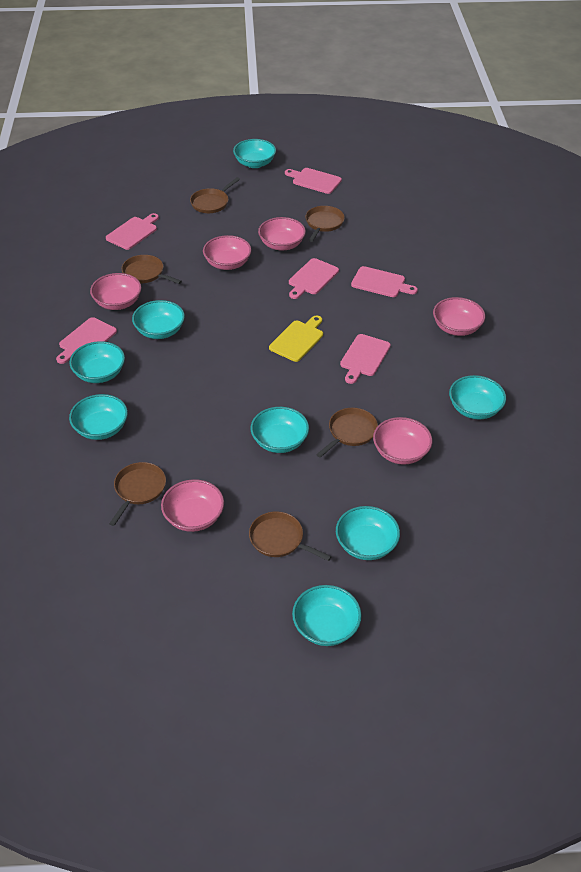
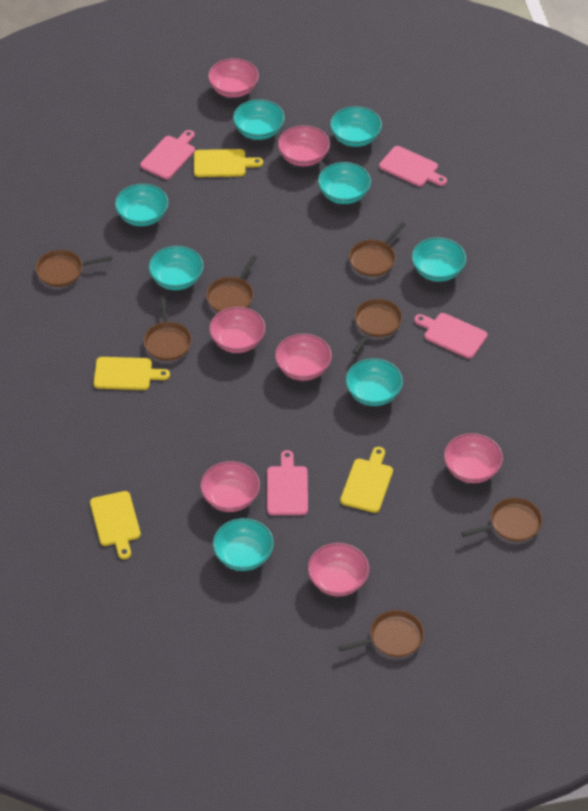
brown pan: 6 -> 7
pink bowl: 6 -> 7
pink cutting board: 6 -> 4
yellow cutting board: 1 -> 4

